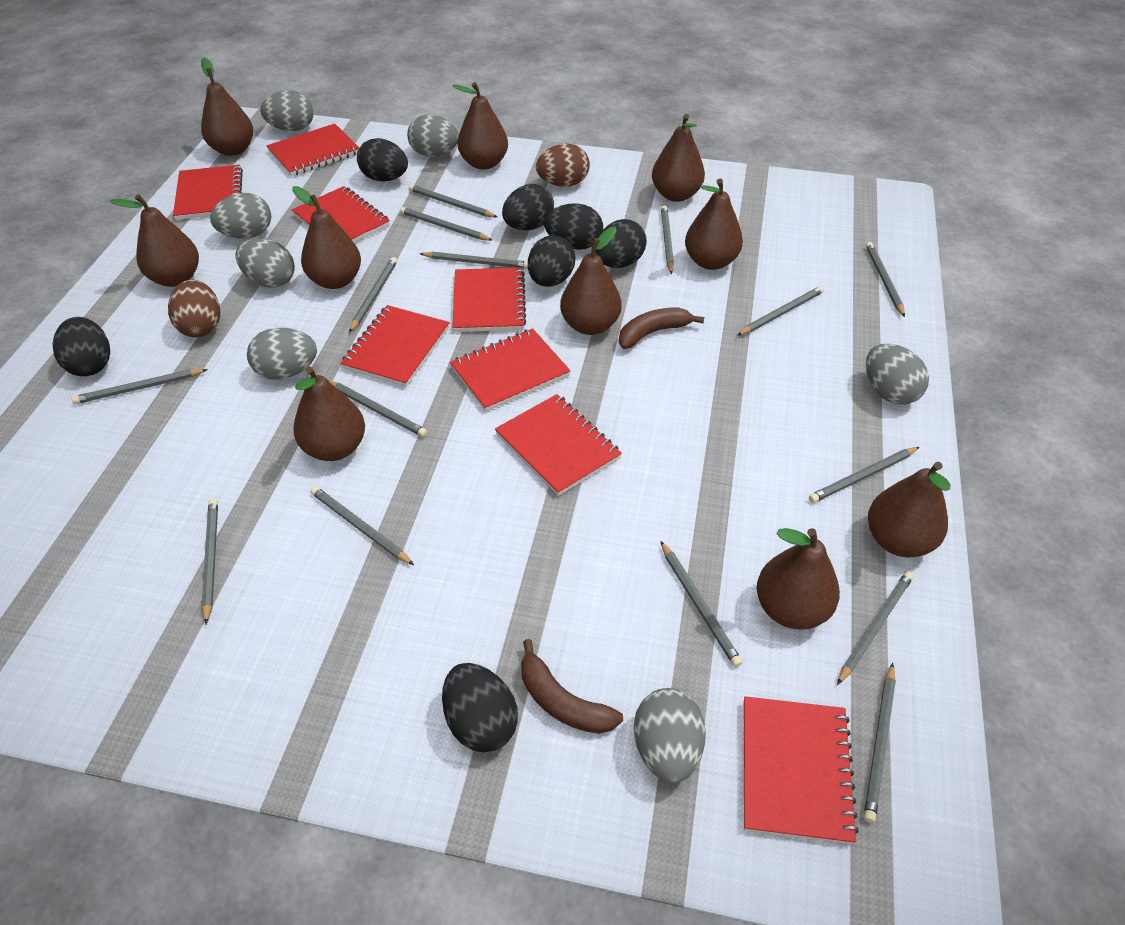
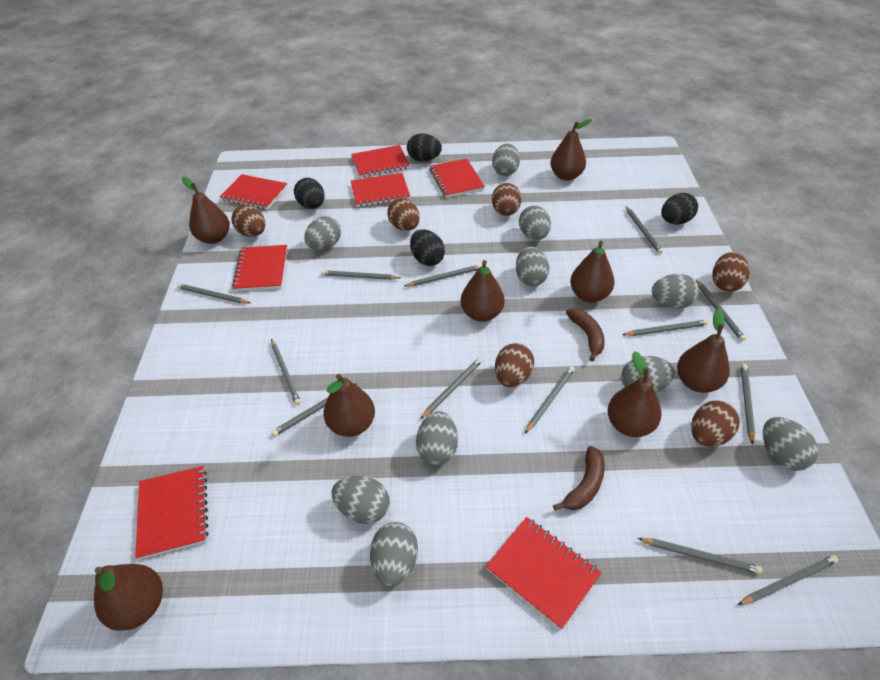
black egg: 7 -> 4
brown egg: 2 -> 6
brown pear: 10 -> 8
grey egg: 7 -> 10
grey pencil: 15 -> 13
red notebook: 8 -> 7

